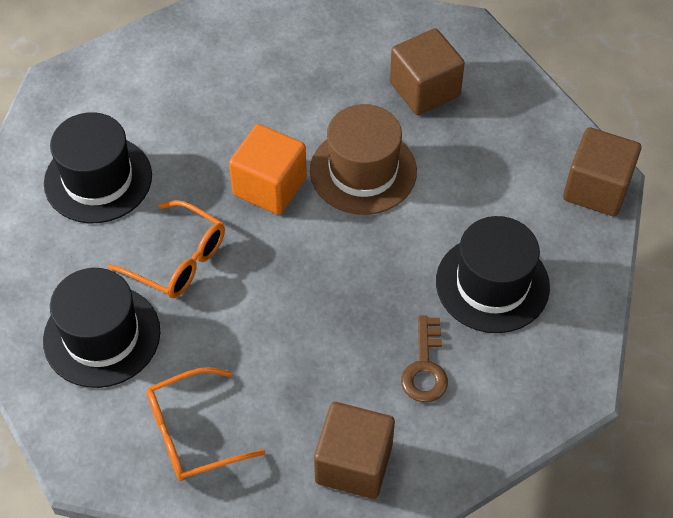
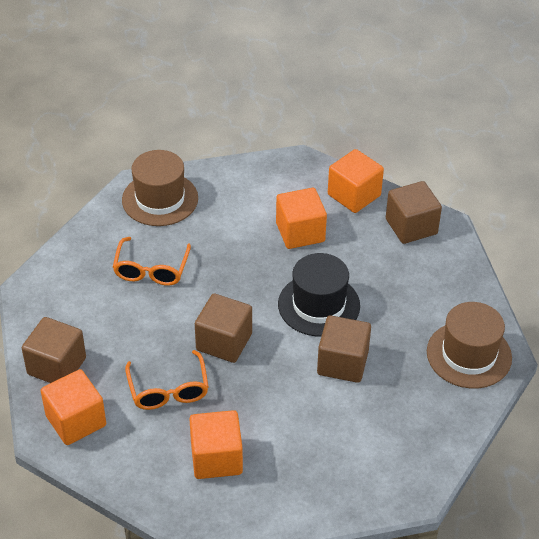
black hat: 3 -> 1
brown cube: 3 -> 4
brown hat: 1 -> 2
brown key: 1 -> 0
orange cube: 1 -> 4

